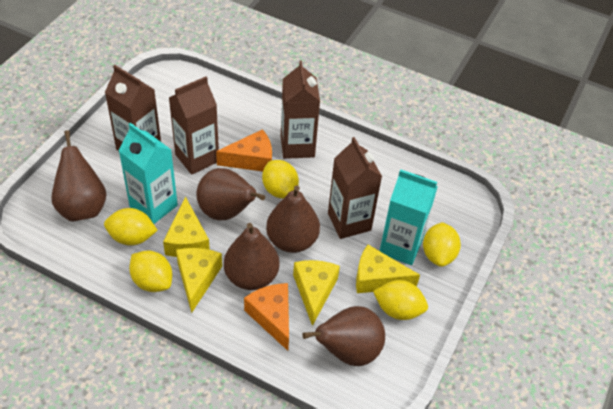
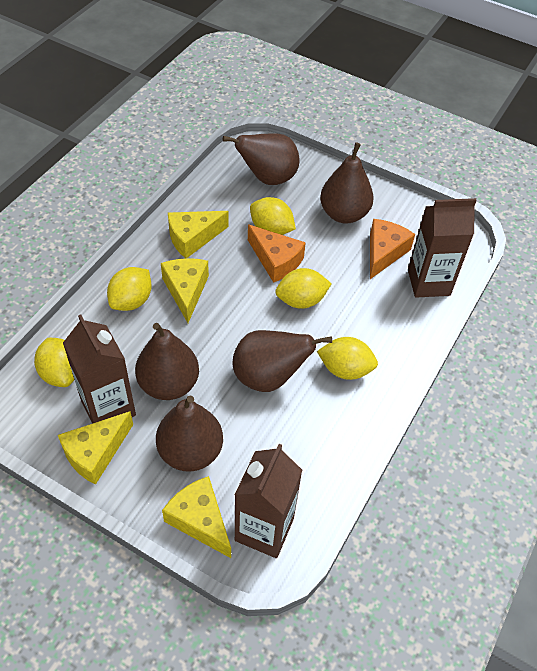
brown carton: 4 -> 3
turquoise carton: 2 -> 0

